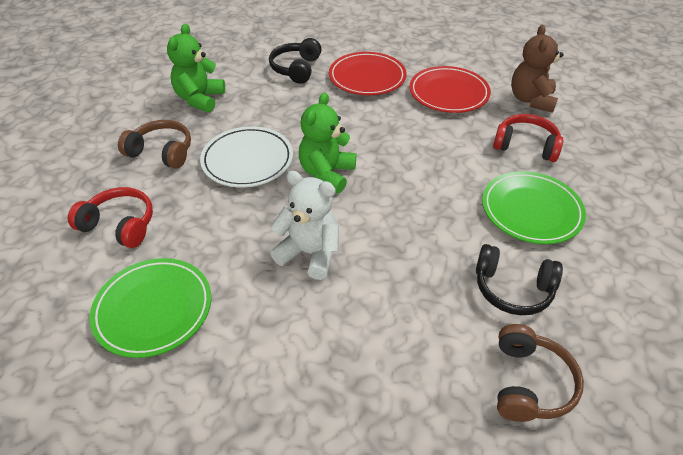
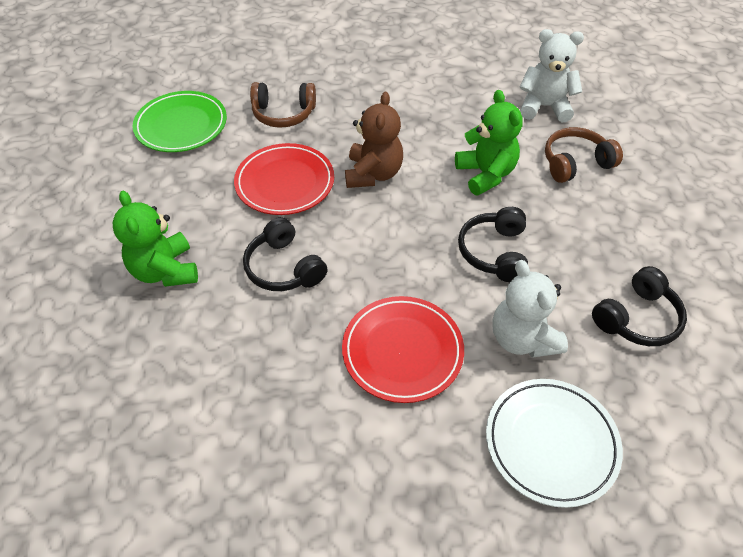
black headphones: 2 -> 3
green plate: 2 -> 1
red headphones: 2 -> 0
white teddy bear: 1 -> 2

